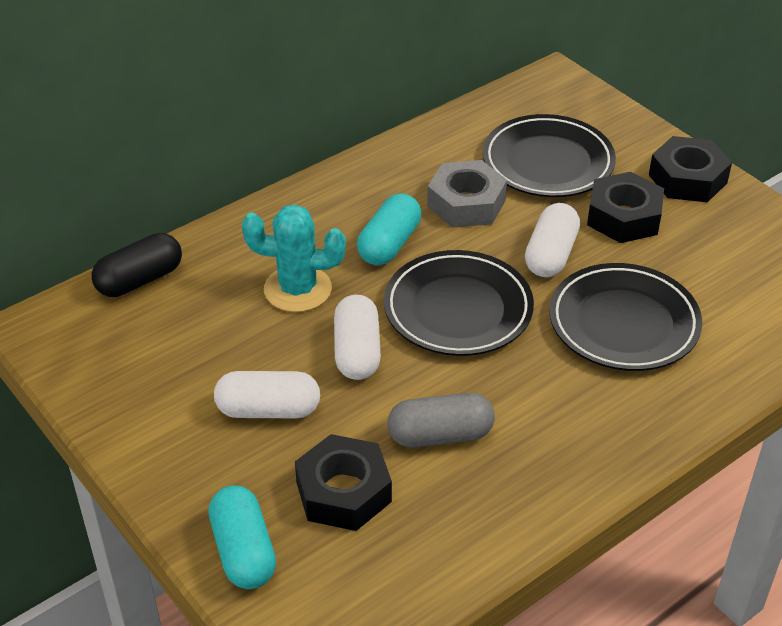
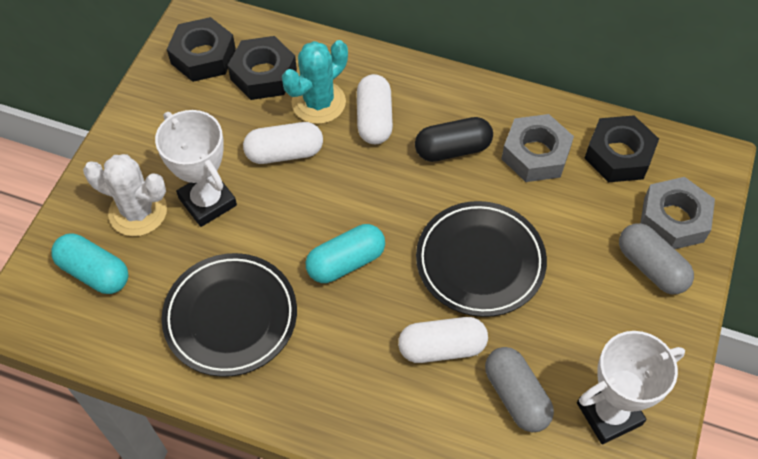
black plate: 3 -> 2
grey capsule: 1 -> 2
grey nut: 1 -> 2
white cactus: 0 -> 1
white trophy: 0 -> 2

